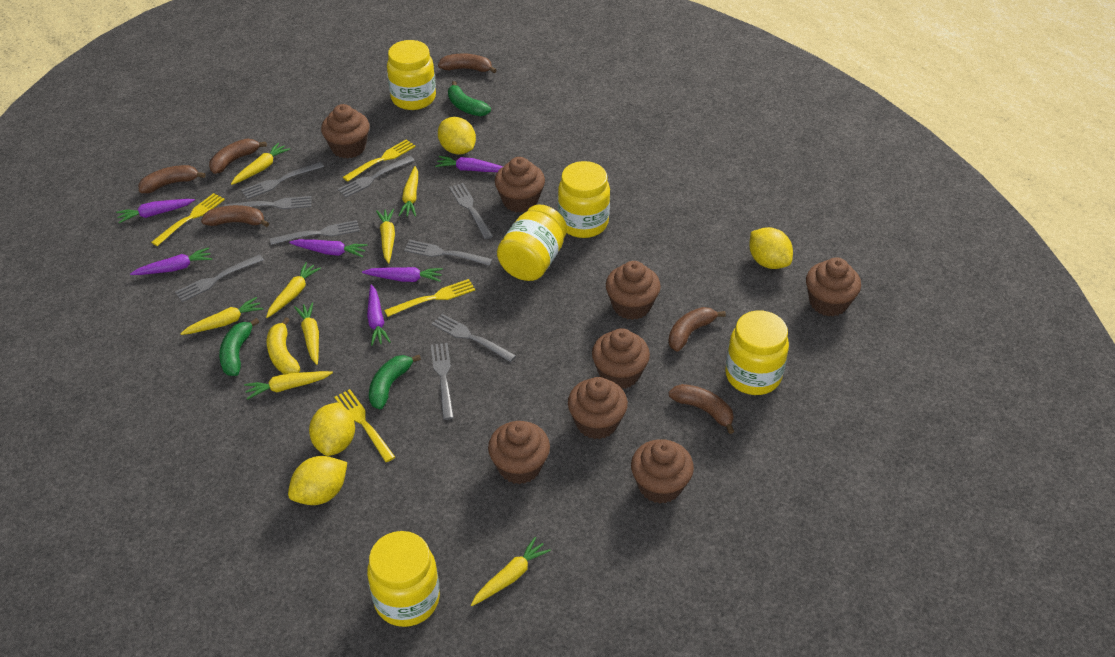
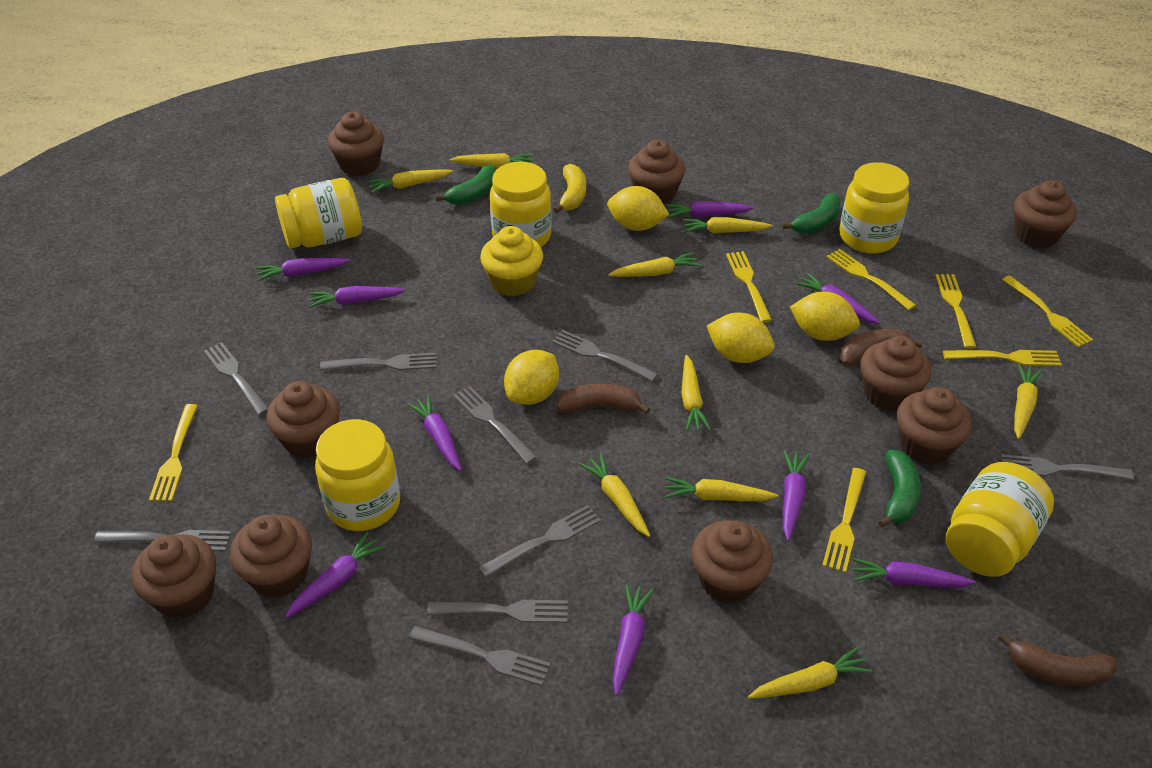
brown banana: 6 -> 3
brown cupcake: 8 -> 9
purple carrot: 6 -> 9
yellow carrot: 8 -> 9
yellow cupcake: 0 -> 1
yellow fork: 4 -> 7

